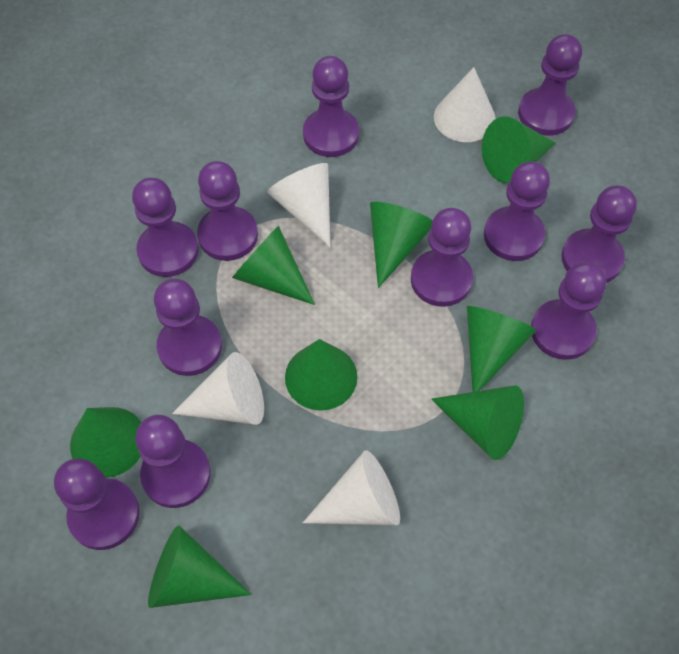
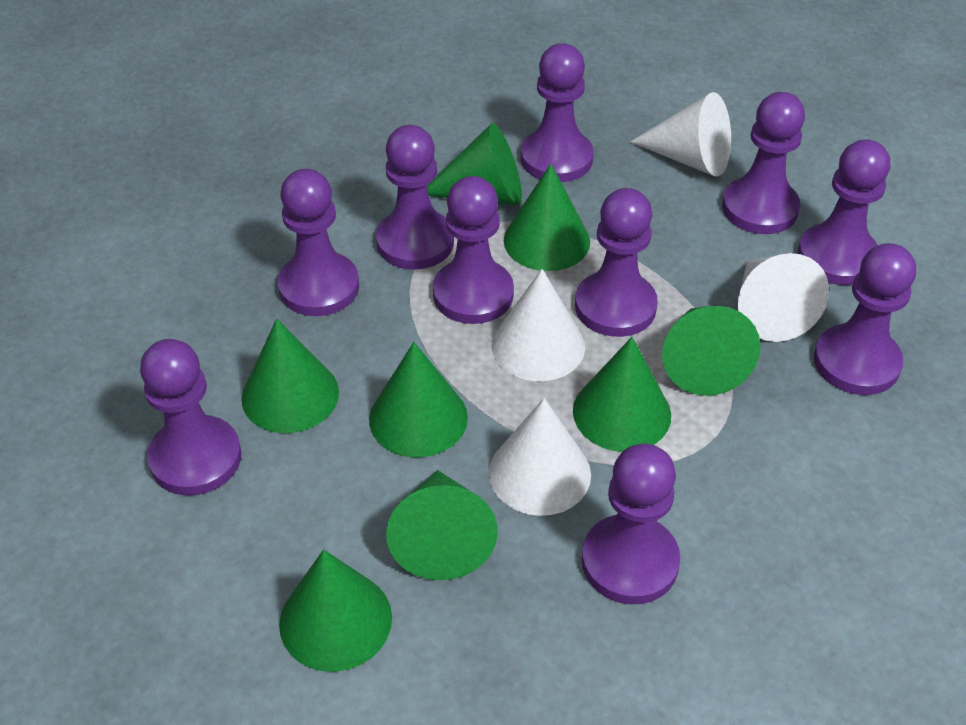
purple pawn: 11 -> 10

